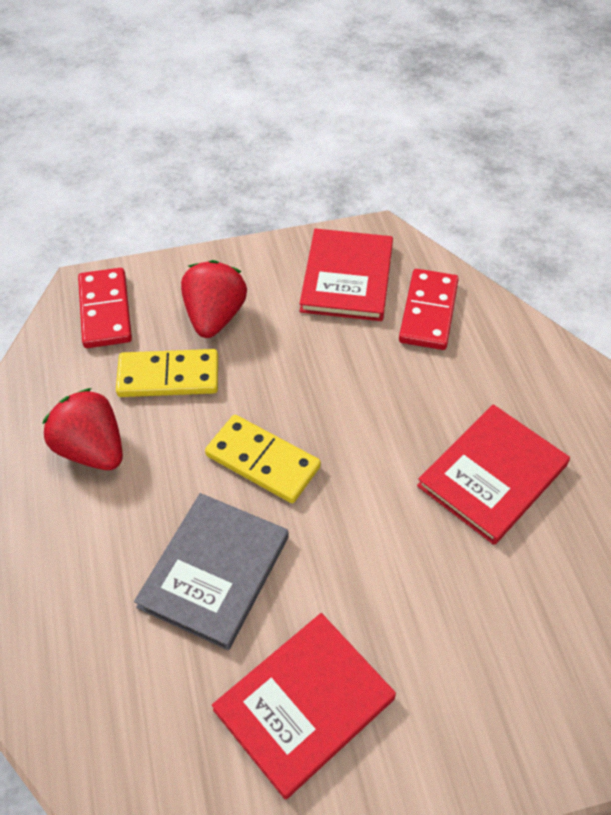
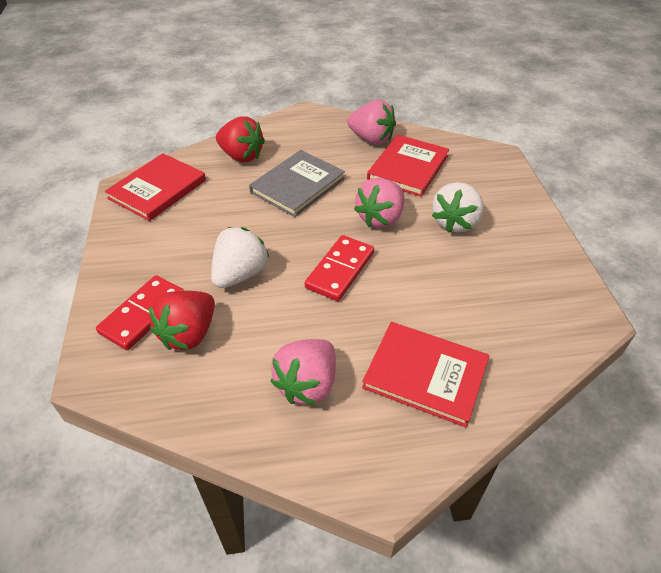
pink strawberry: 0 -> 3
white strawberry: 0 -> 2
yellow domino: 2 -> 0

